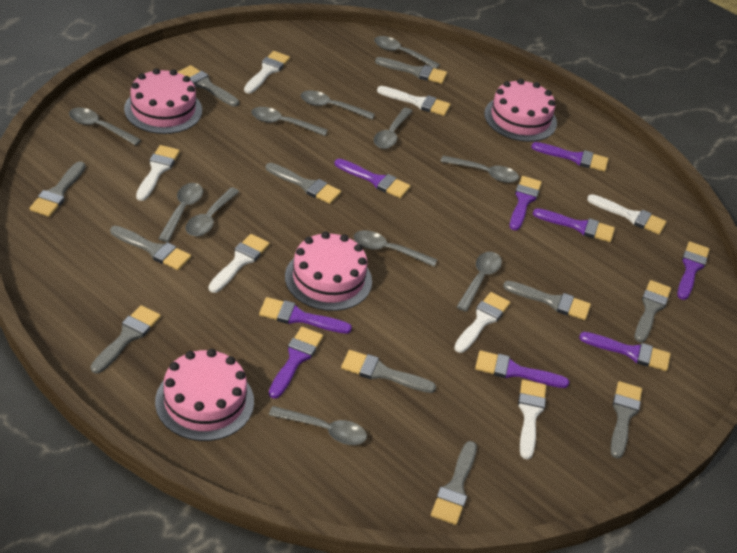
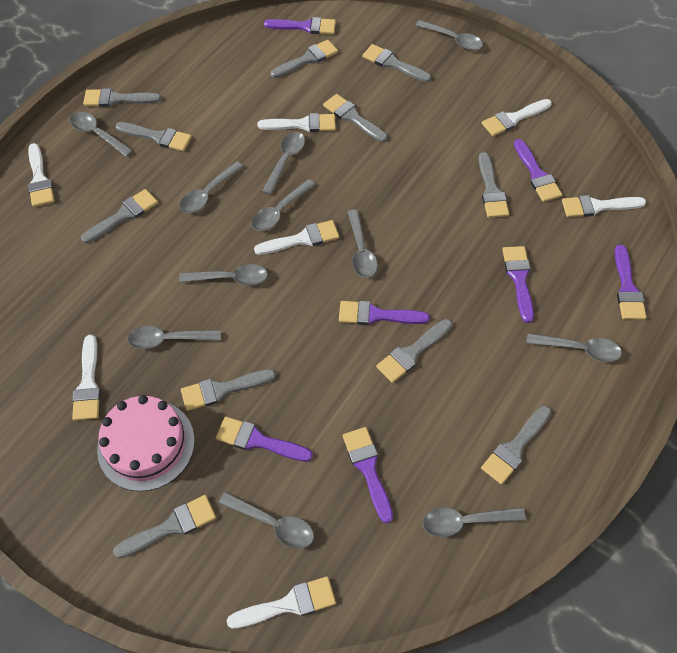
pink cake: 4 -> 1
purple brush: 9 -> 7

